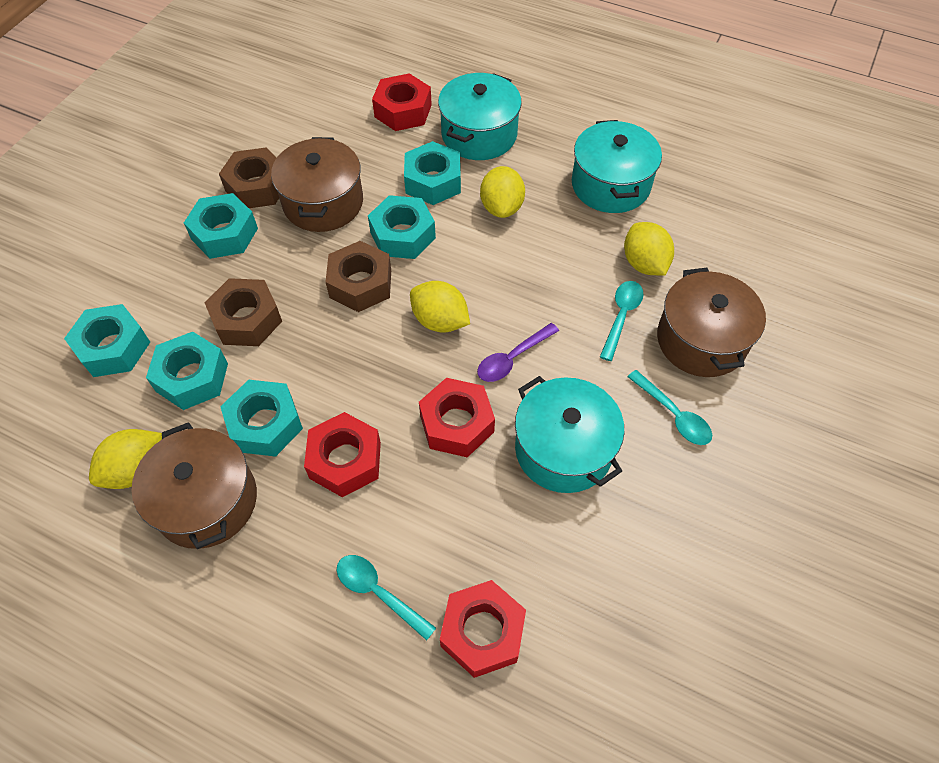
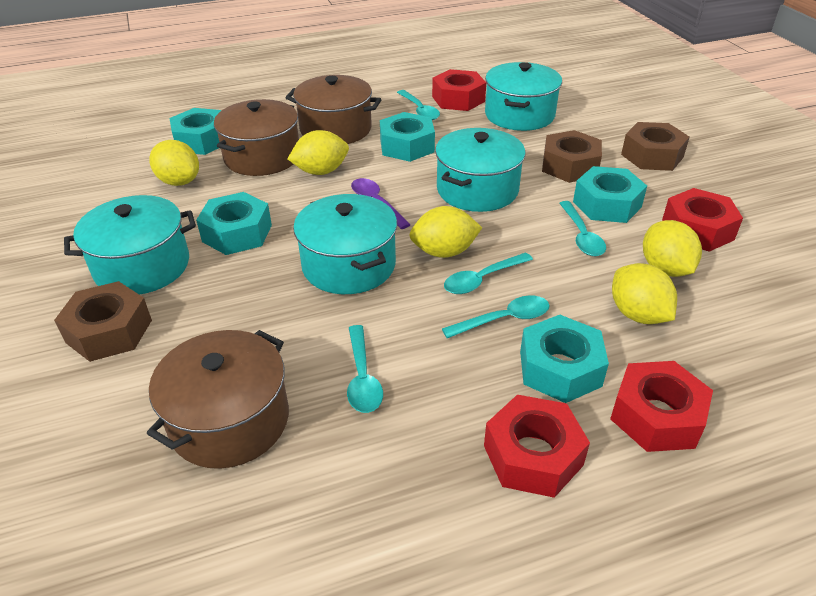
turquoise nut: 6 -> 5
turquoise pot: 3 -> 4
turquoise spoon: 3 -> 5
yellow lemon: 4 -> 5

